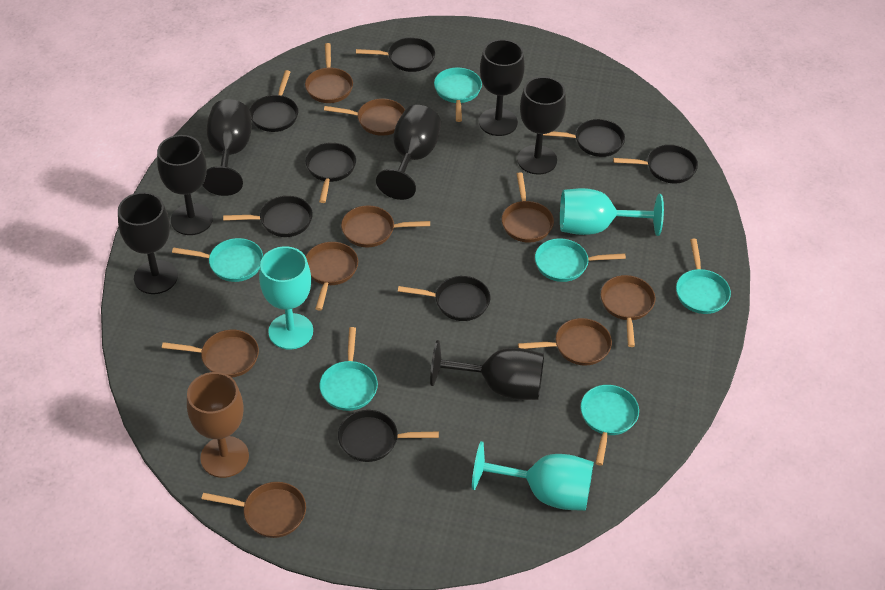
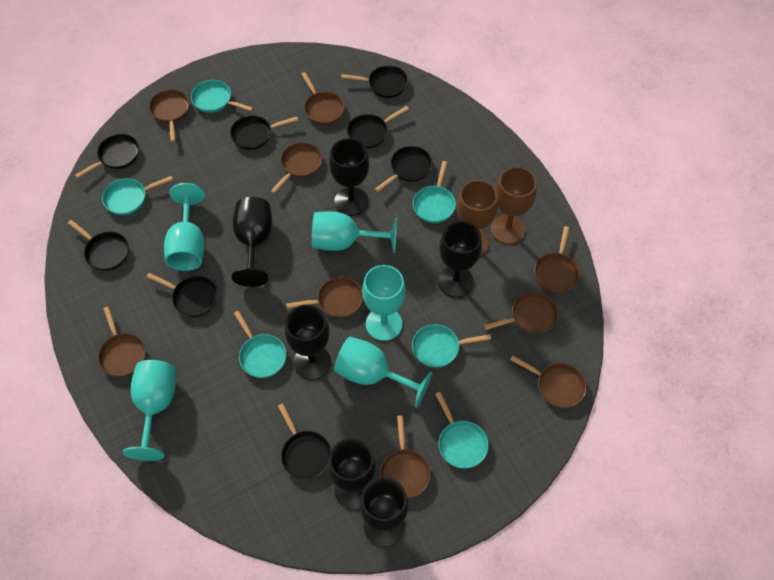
black goblet: 7 -> 6
brown goblet: 1 -> 2
turquoise goblet: 3 -> 5

